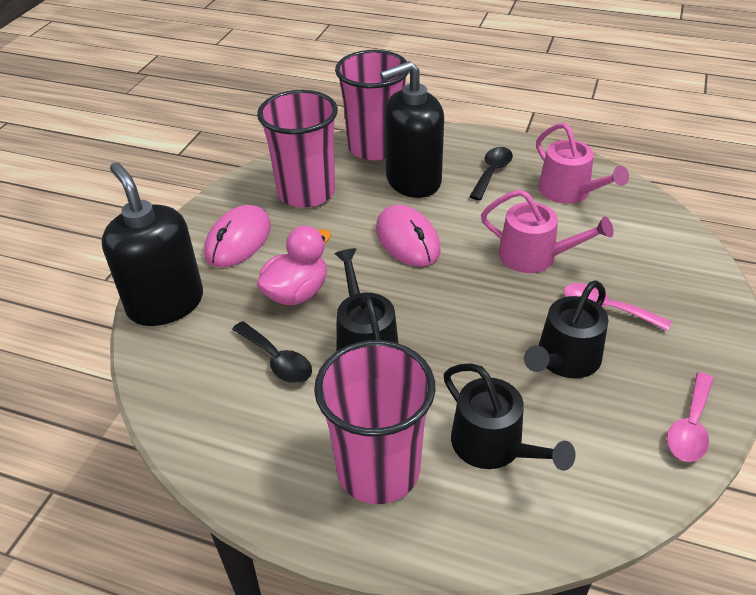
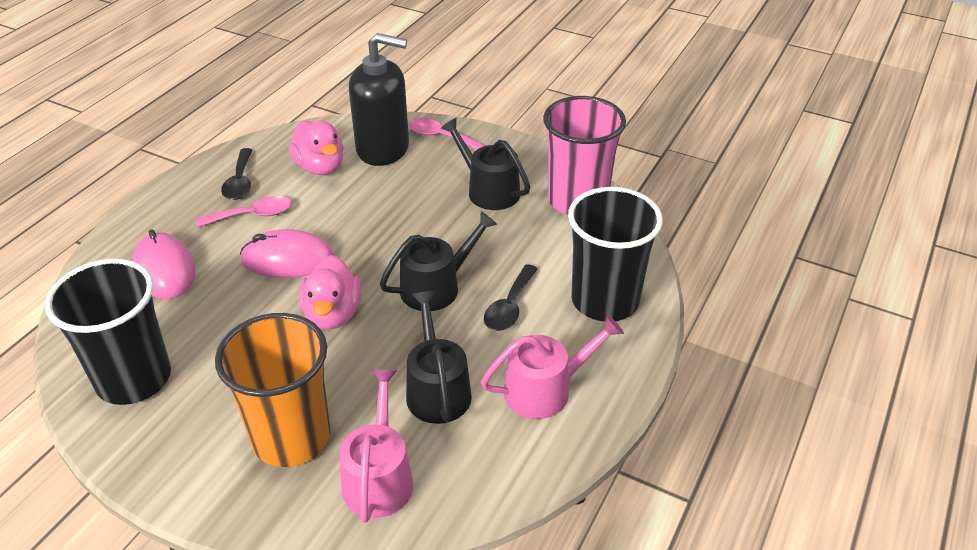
black cup: 0 -> 2
black soap dispenser: 2 -> 1
orange cup: 0 -> 1
pink cup: 3 -> 1
pink duck: 1 -> 2

